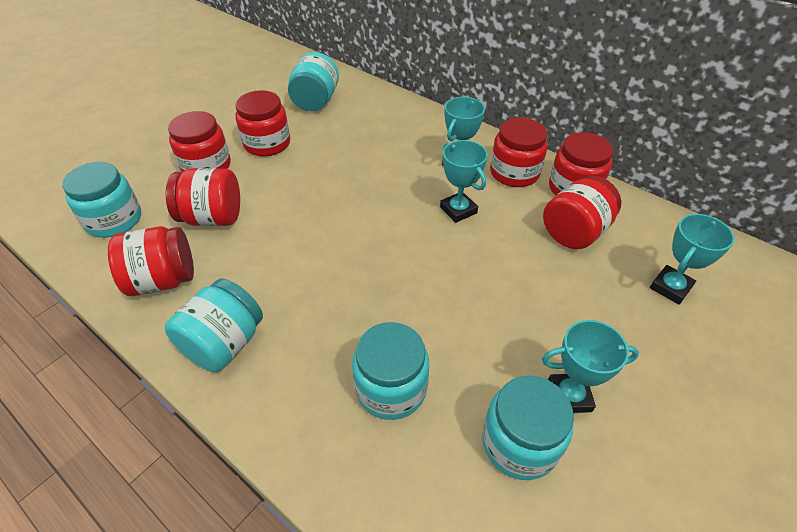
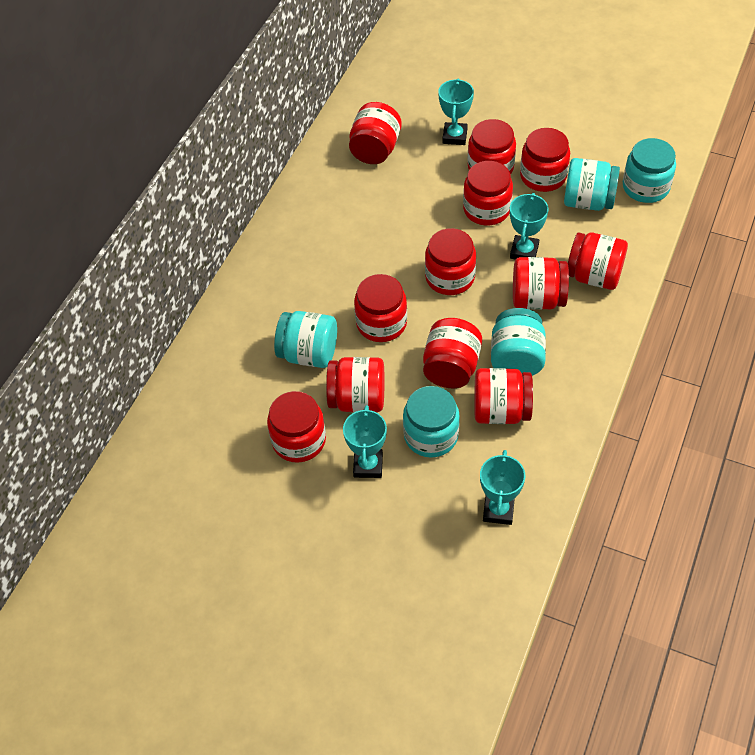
red jar: 7 -> 12

